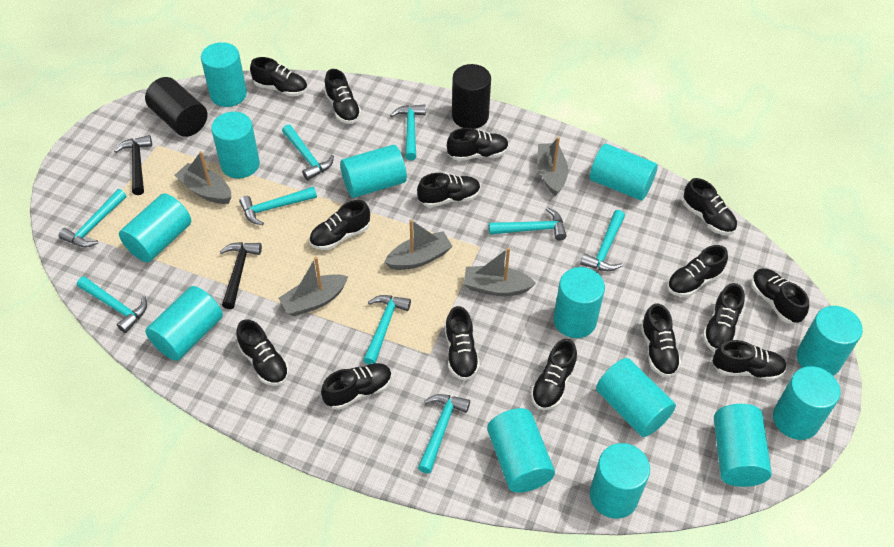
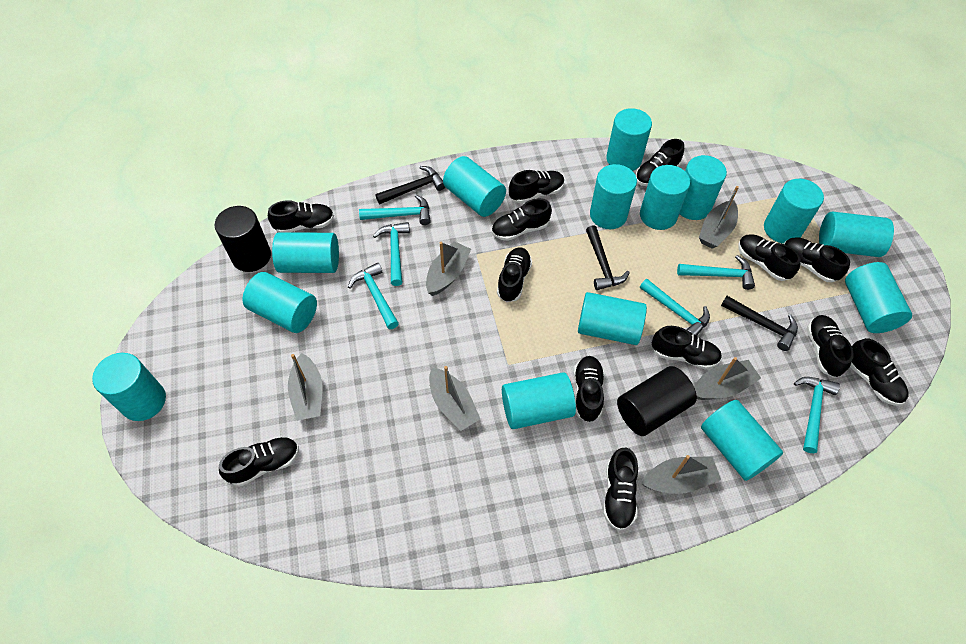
black hammer: 2 -> 3
black shoe: 15 -> 13
grey boat: 5 -> 6
turquoise cylinder: 13 -> 14
turquoise hammer: 9 -> 6

